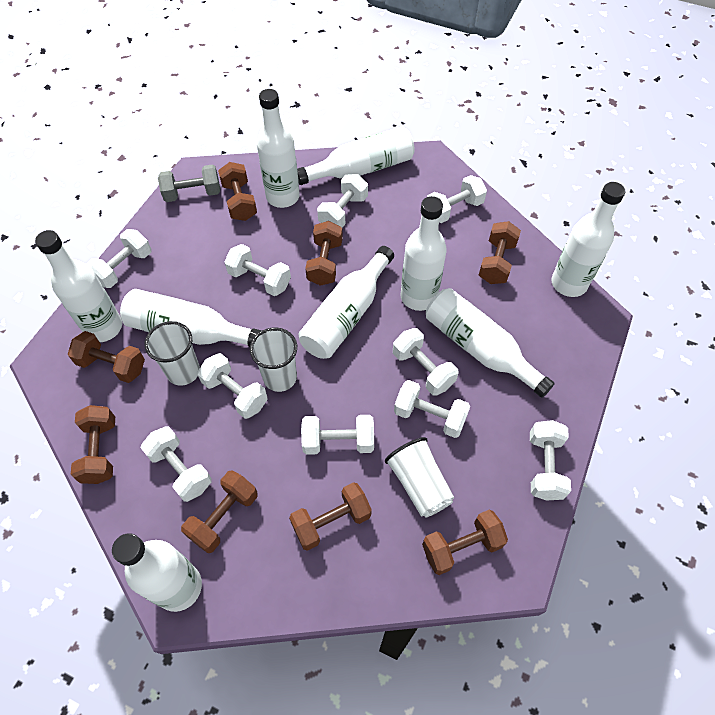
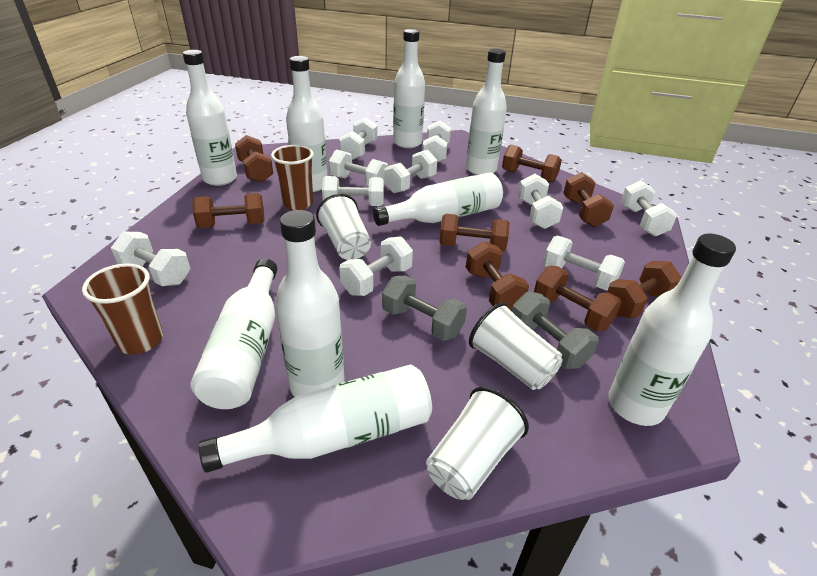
brown cup: 0 -> 2
grey dumbbell: 1 -> 2

